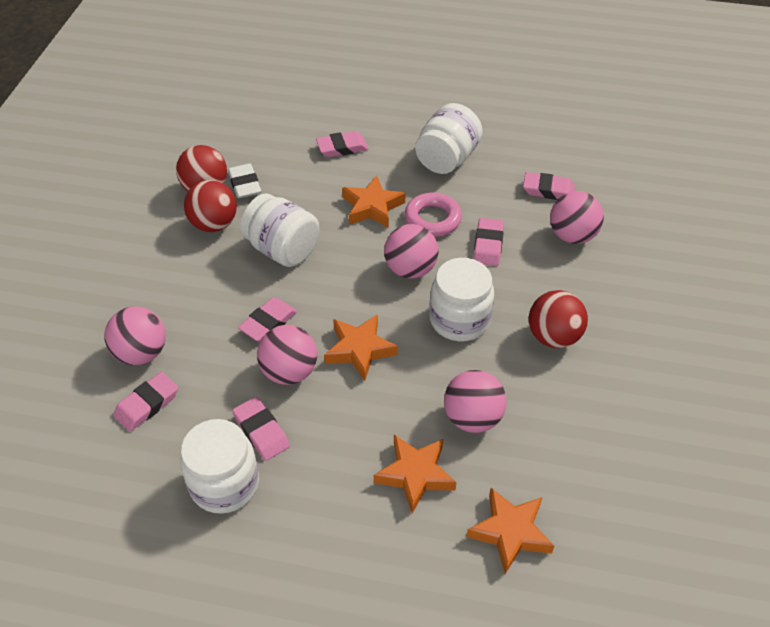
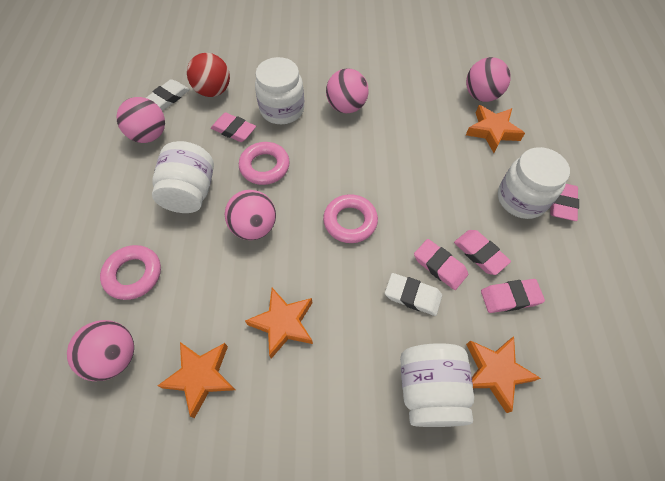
pink eraser: 6 -> 5
pink ring: 1 -> 3
red ball: 3 -> 1
white eraser: 1 -> 2

